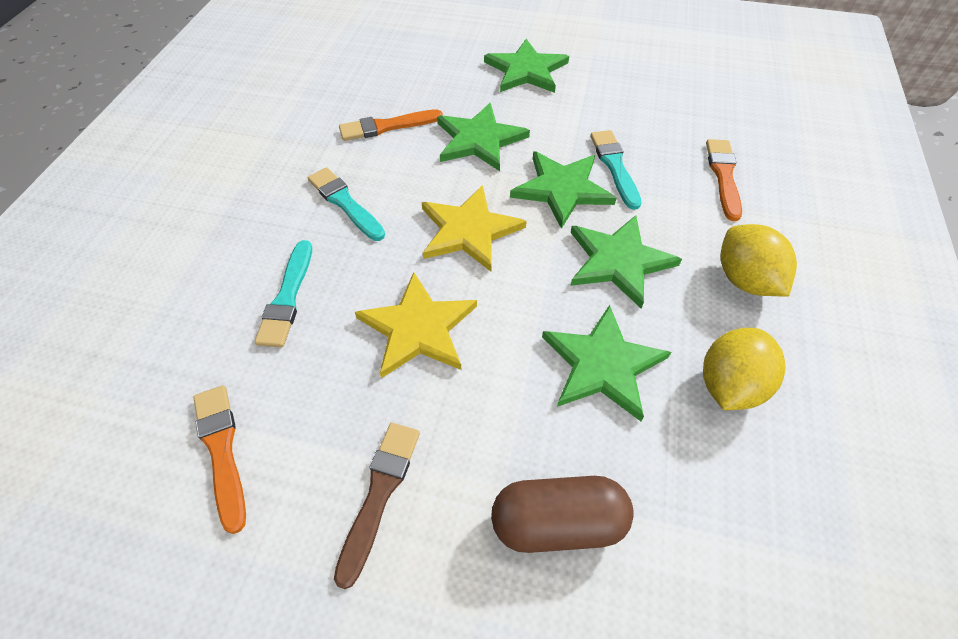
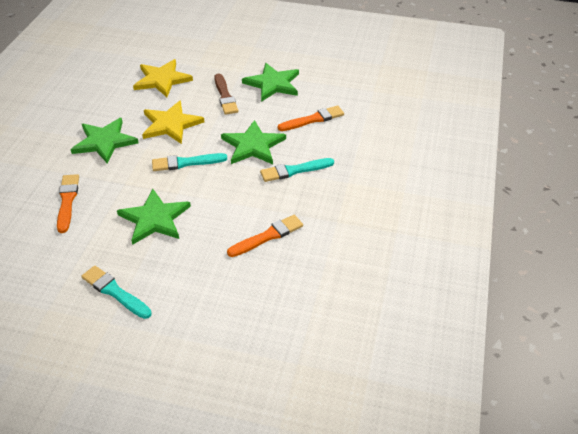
brown capsule: 1 -> 0
green star: 5 -> 4
yellow lemon: 2 -> 0

